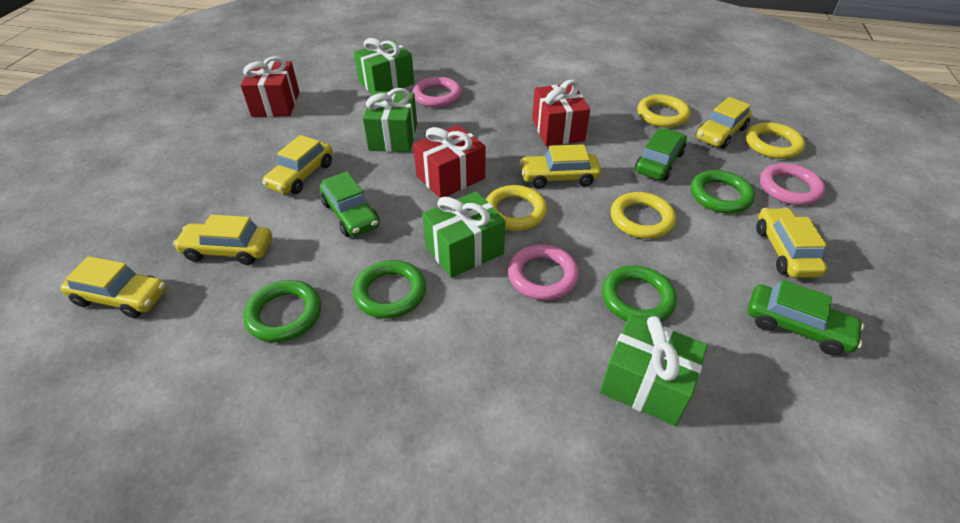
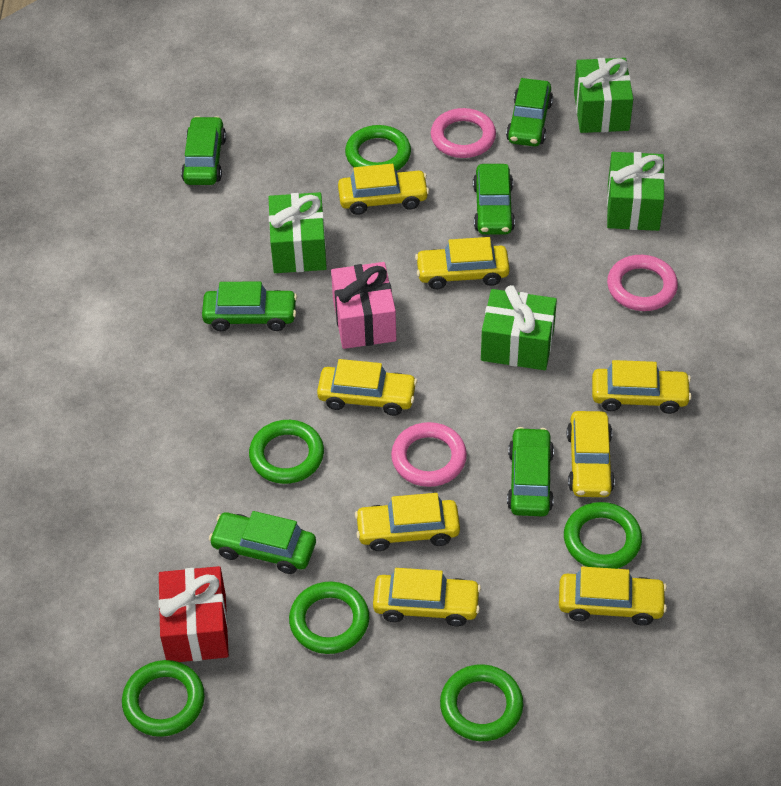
green car: 3 -> 6
green ring: 4 -> 6
pink gift: 0 -> 1
red gift: 3 -> 1
yellow car: 6 -> 8
yellow ring: 4 -> 0

